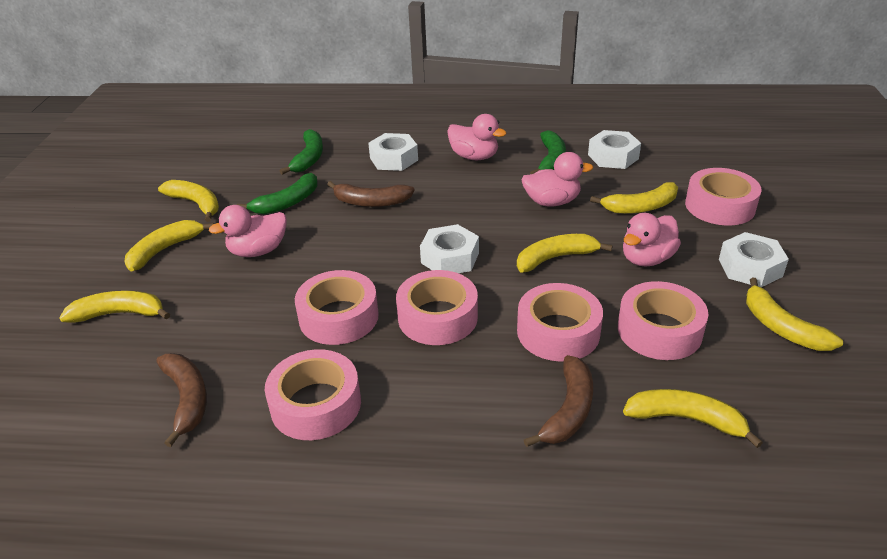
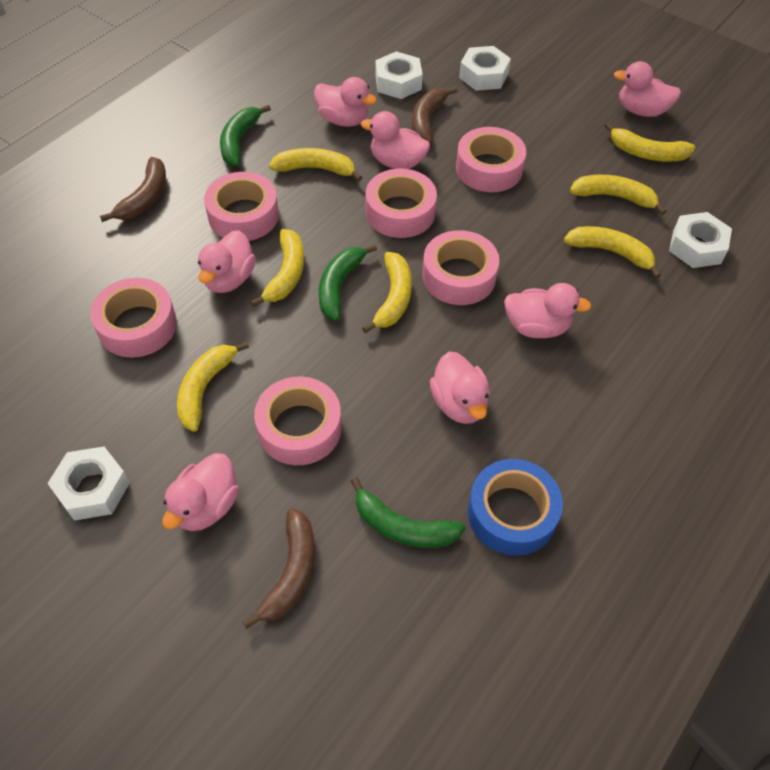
blue tape: 0 -> 1
pink duck: 4 -> 7

